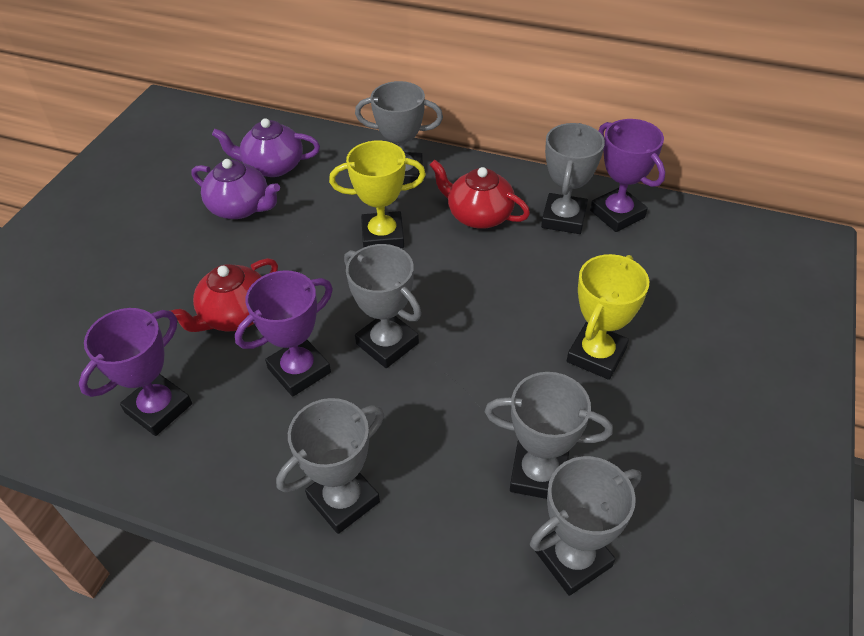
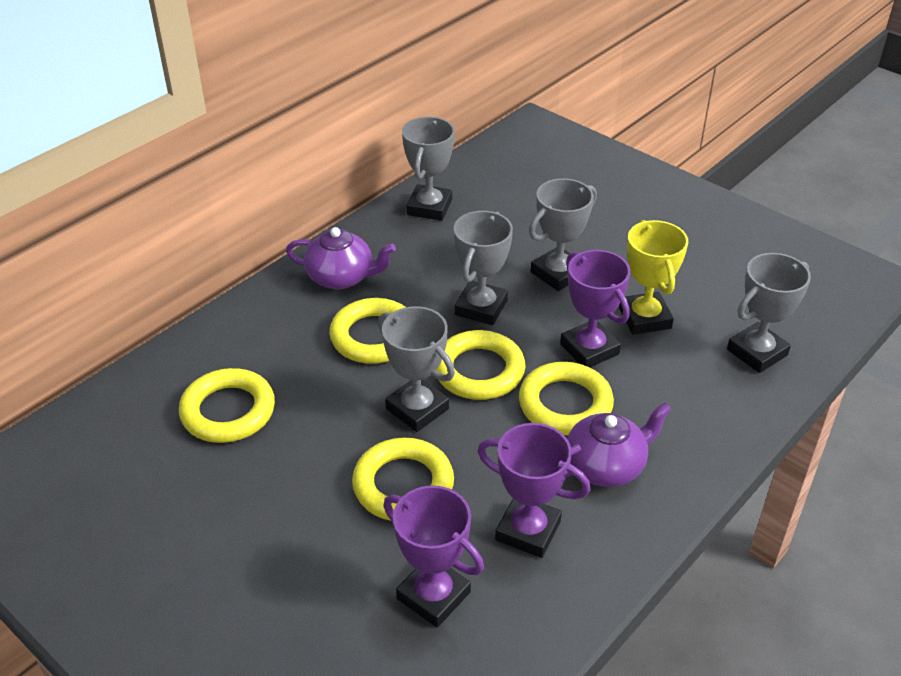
grey trophy: 6 -> 5
red teapot: 2 -> 0
yellow ring: 0 -> 5
yellow trophy: 2 -> 1

